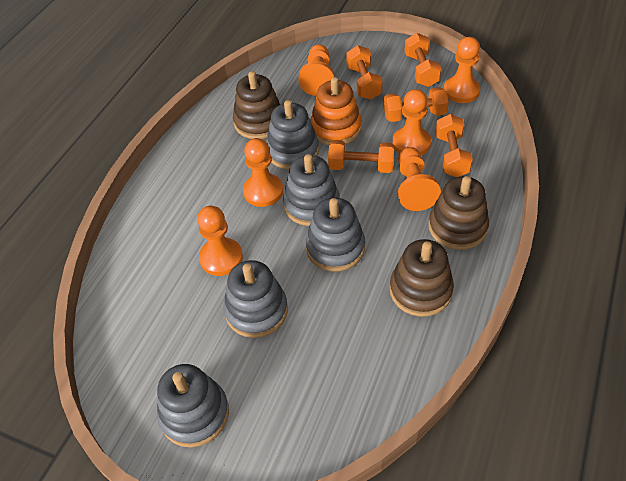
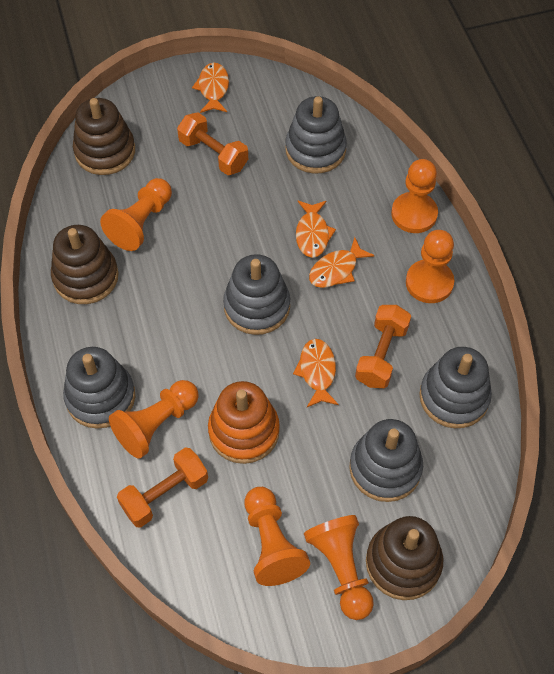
orange dumbbell: 5 -> 3
orange fish: 0 -> 4

